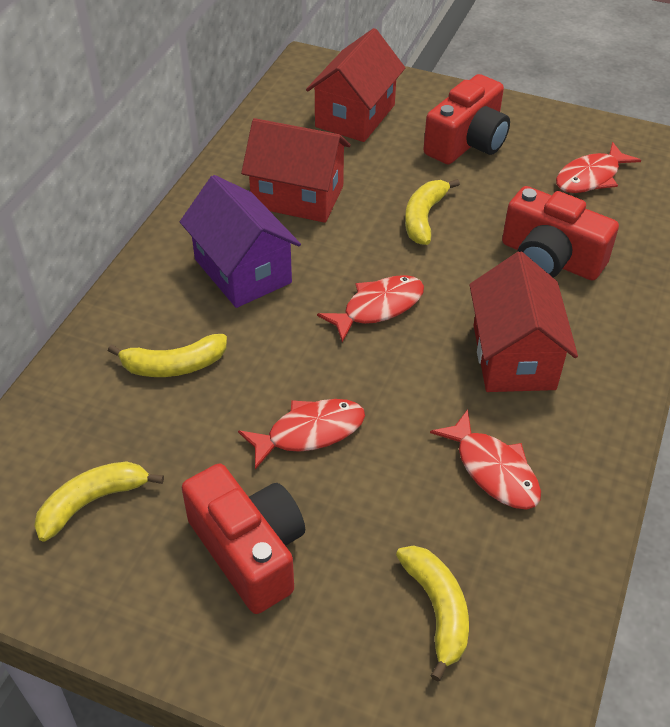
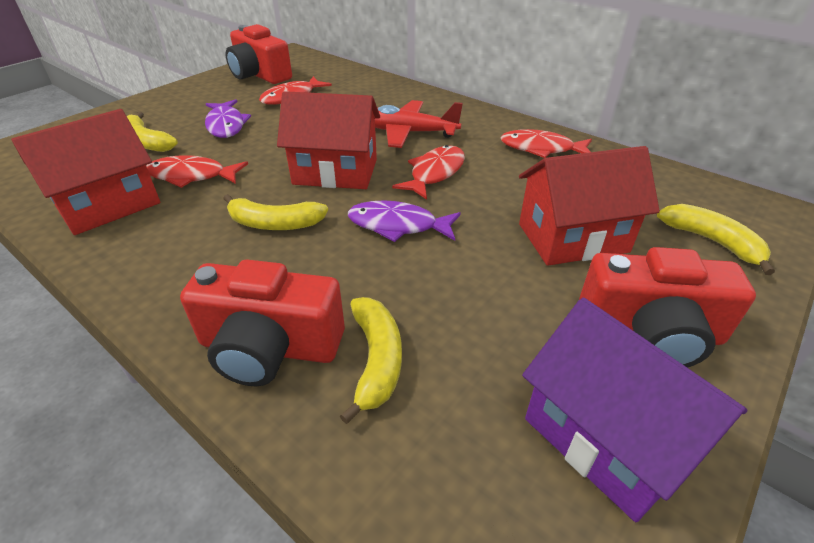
purple fish: 0 -> 2
red plane: 0 -> 1

